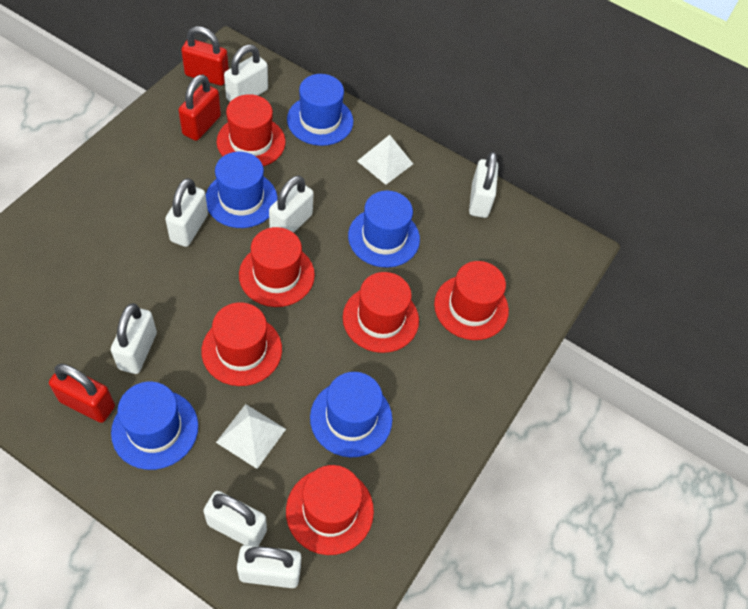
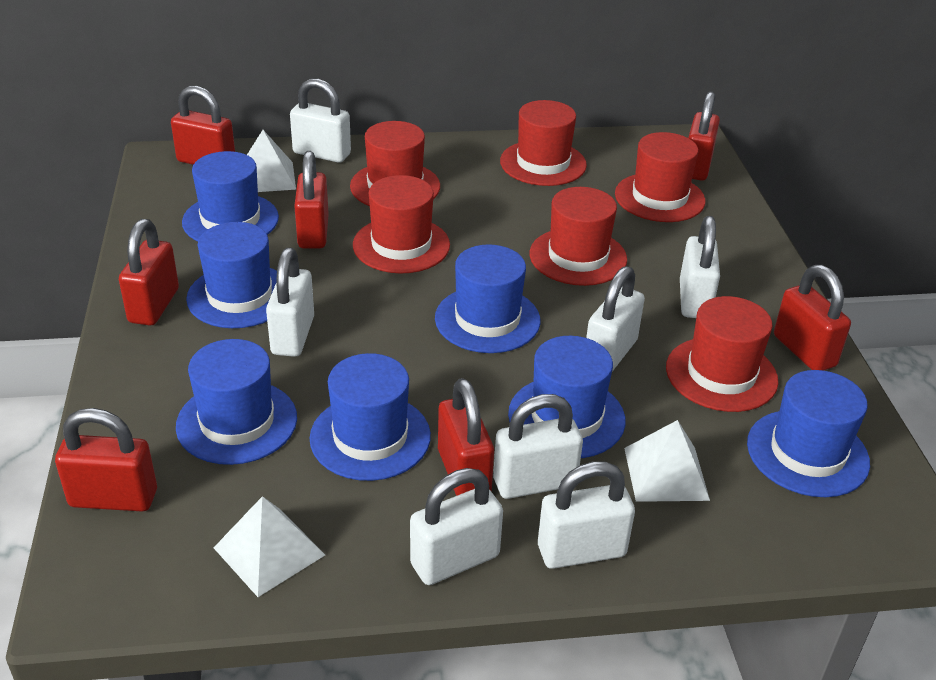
blue hat: 5 -> 7
red padlock: 3 -> 7
white pyramid: 2 -> 3

